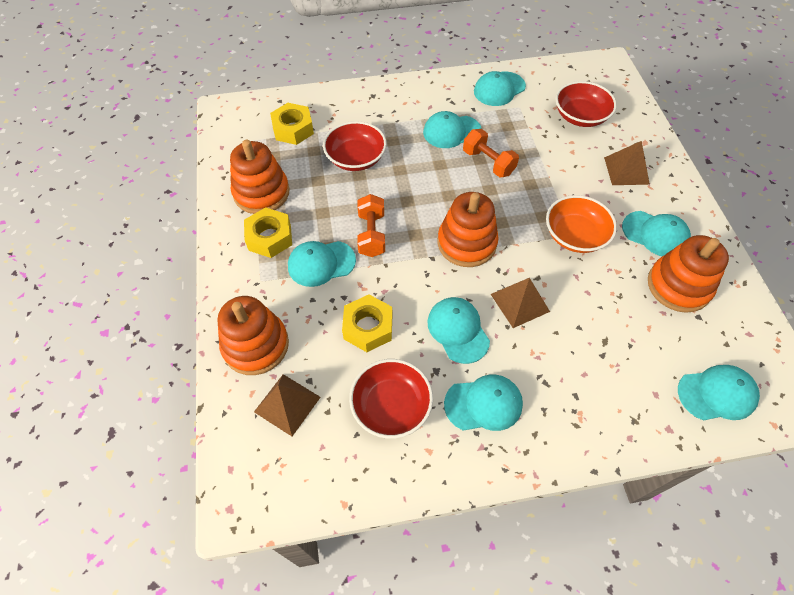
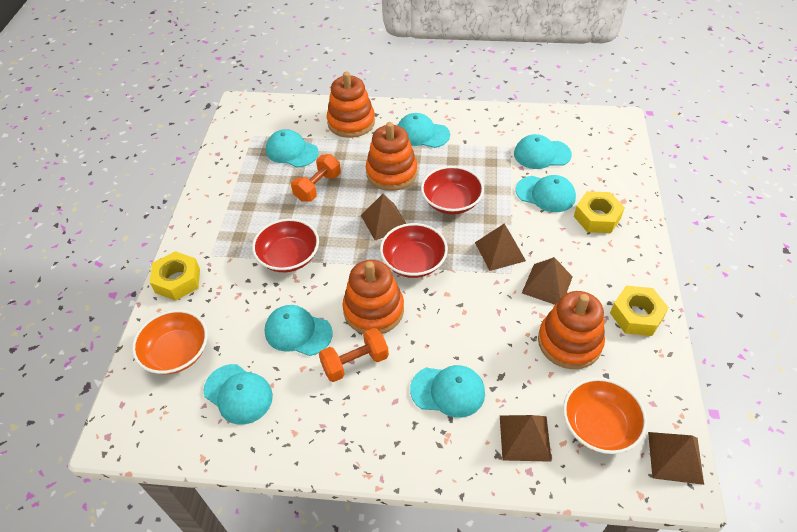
brown pyramid: 3 -> 5
orange bowl: 1 -> 2

